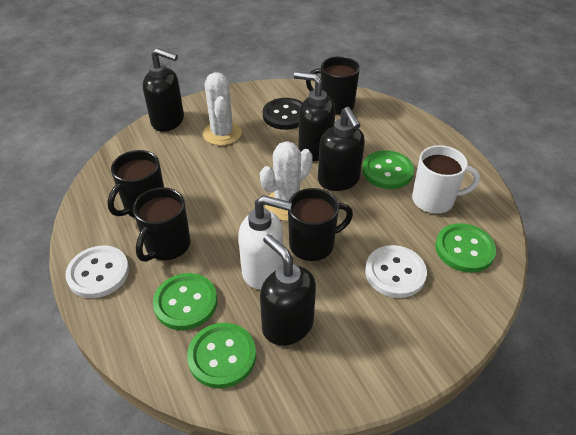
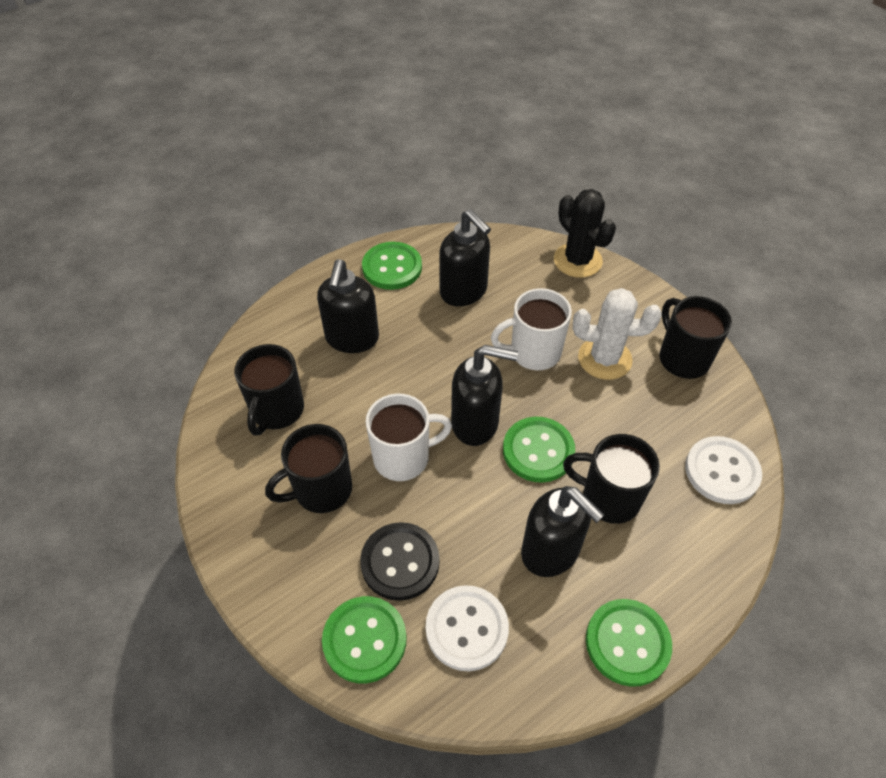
black cactus: 0 -> 1
white cactus: 2 -> 1
white mug: 1 -> 2
white soap dispenser: 1 -> 0

